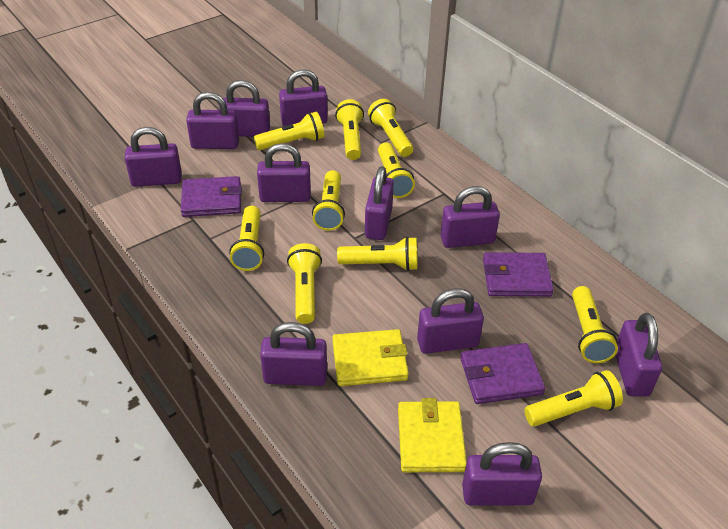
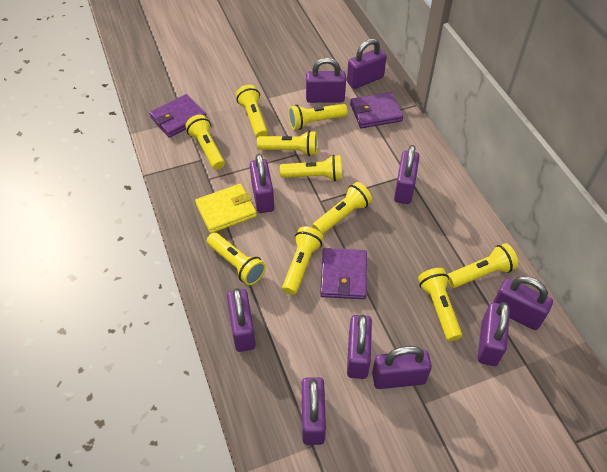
purple padlock: 11 -> 10
yellow wallet: 2 -> 1

